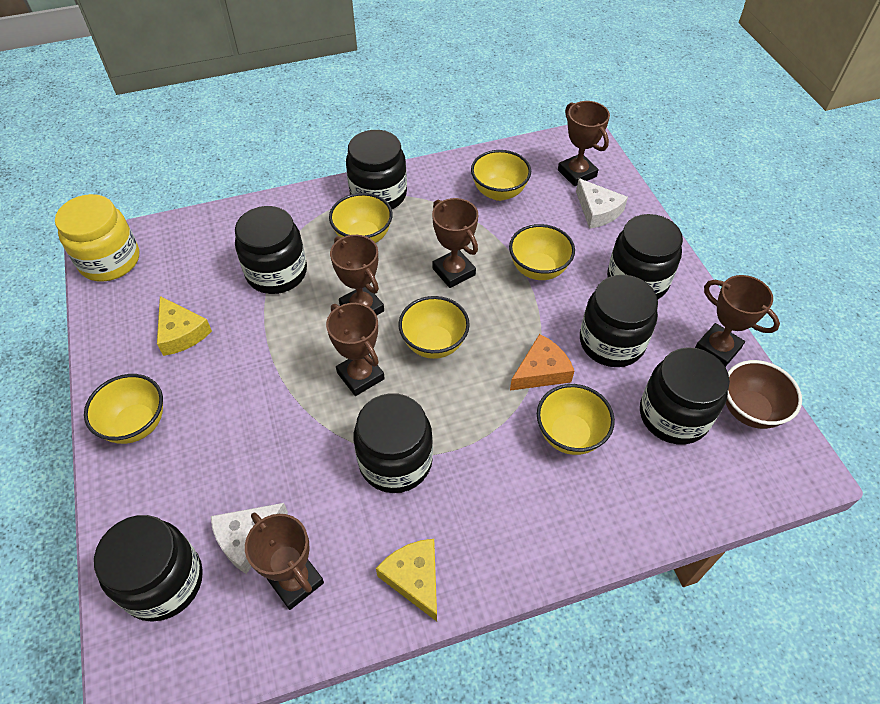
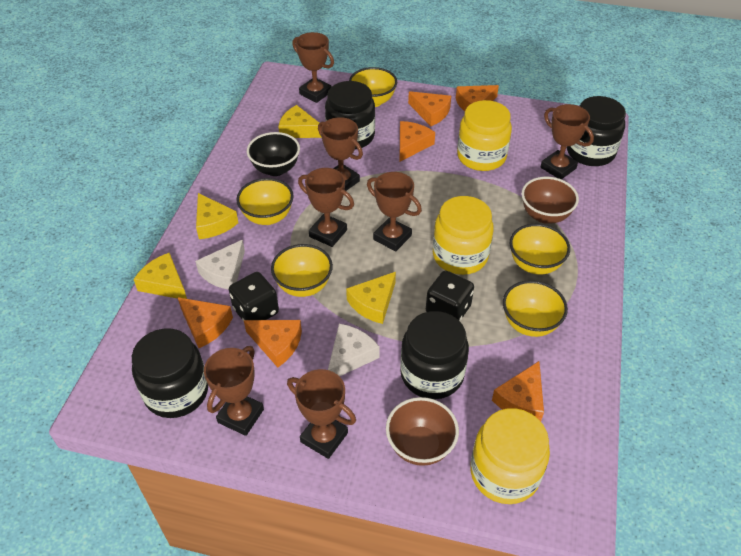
black bowl: 0 -> 1
black dice: 0 -> 2
black jar: 7 -> 4
brown bowl: 1 -> 2
brown trophy: 6 -> 7
orange cheese: 1 -> 6
yellow bowl: 6 -> 5
yellow cheese: 2 -> 4
yellow jar: 1 -> 3

